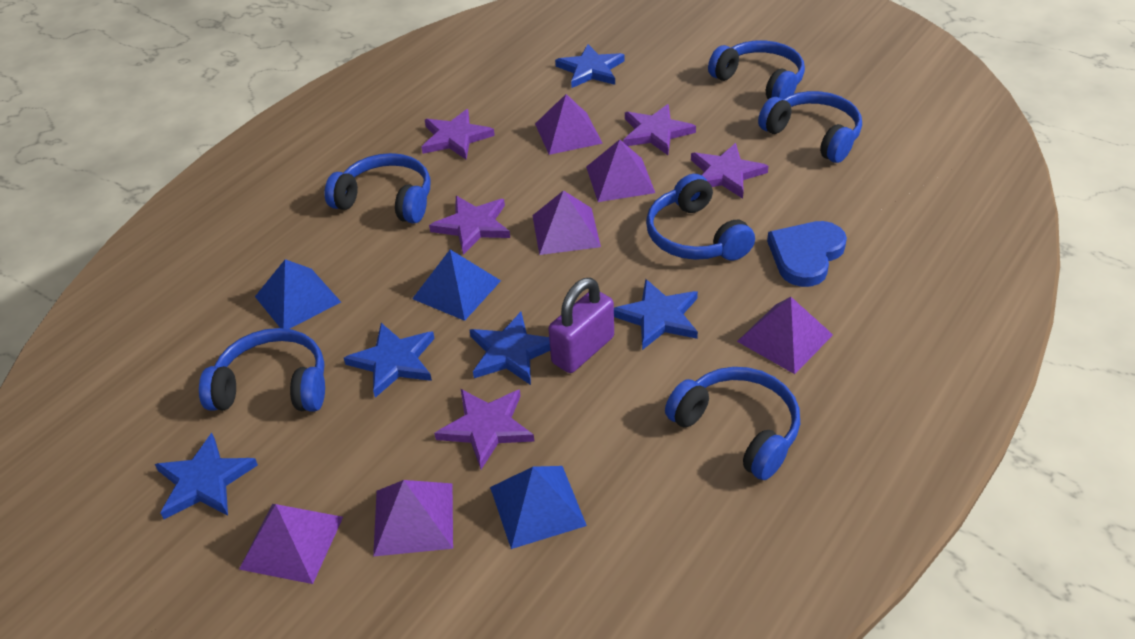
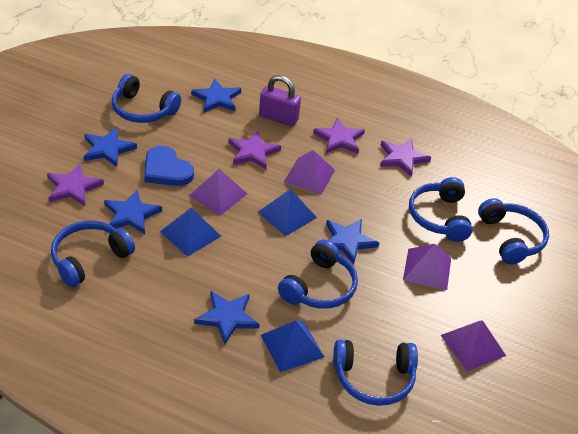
purple pyramid: 6 -> 4
purple star: 5 -> 4

